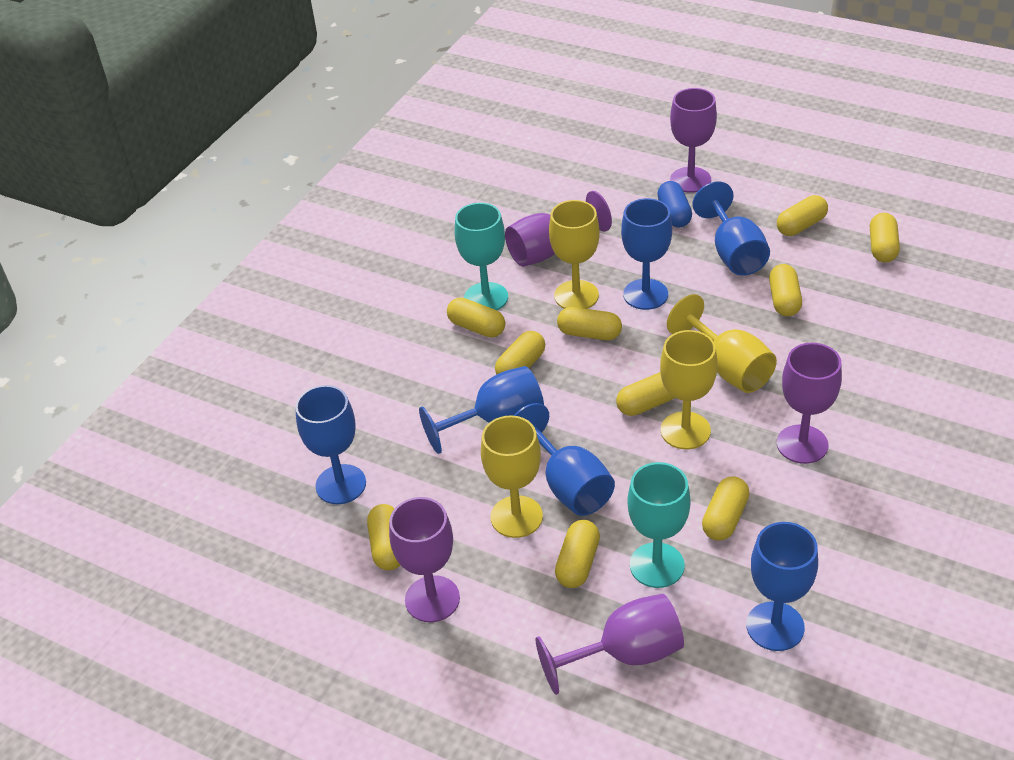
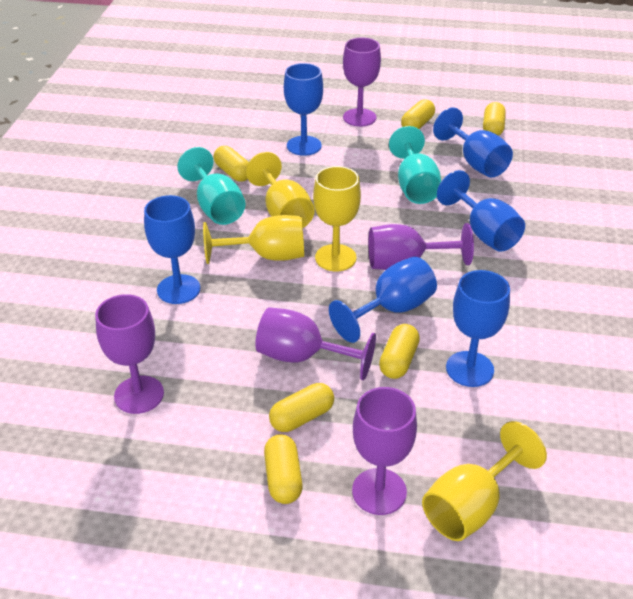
blue capsule: 1 -> 0
yellow capsule: 10 -> 6

